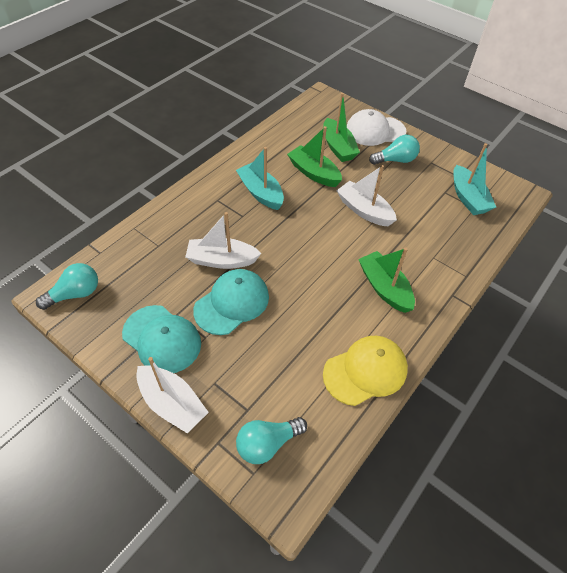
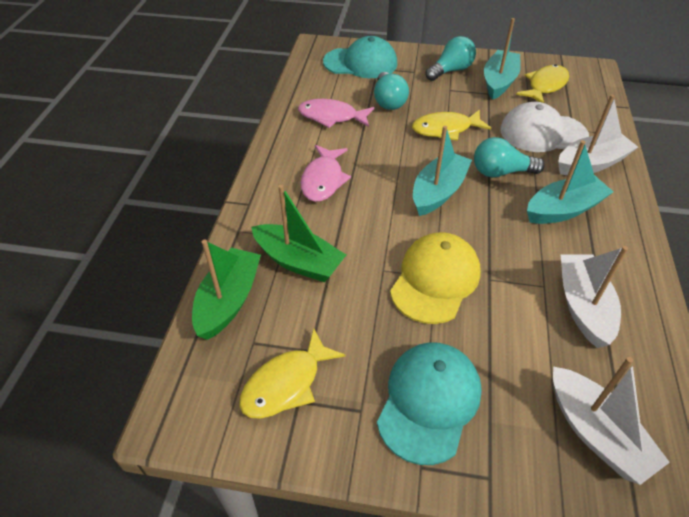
green boat: 3 -> 2
pink fish: 0 -> 2
turquoise boat: 2 -> 3
yellow fish: 0 -> 3

